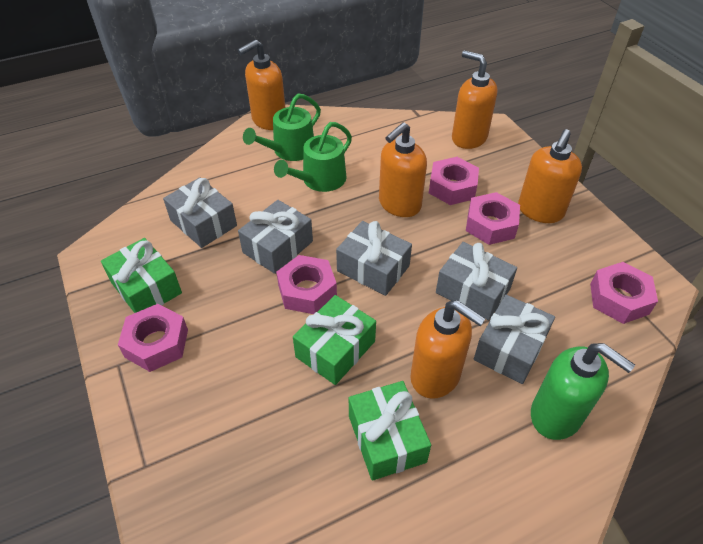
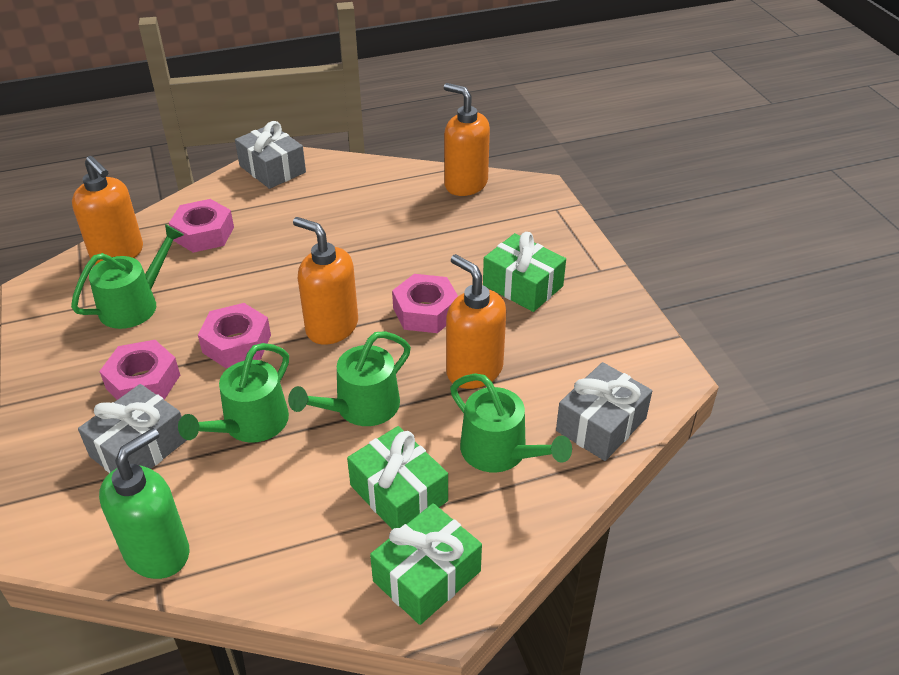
green watering can: 2 -> 4
grey gift: 5 -> 3
orange soap dispenser: 5 -> 4
pink nut: 5 -> 4

